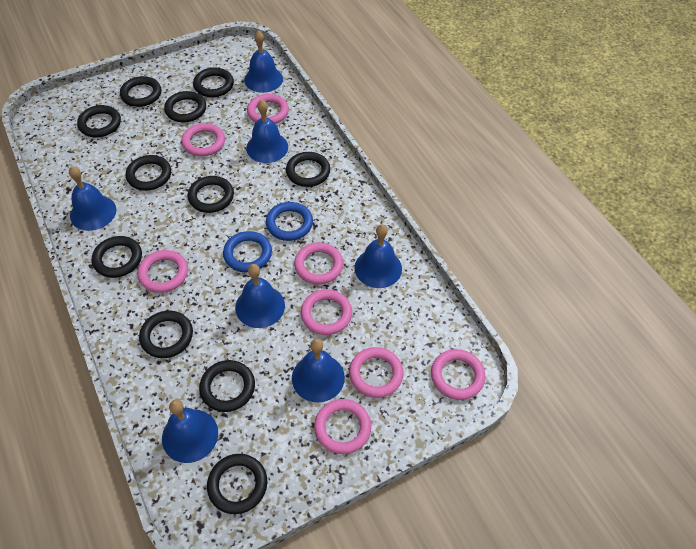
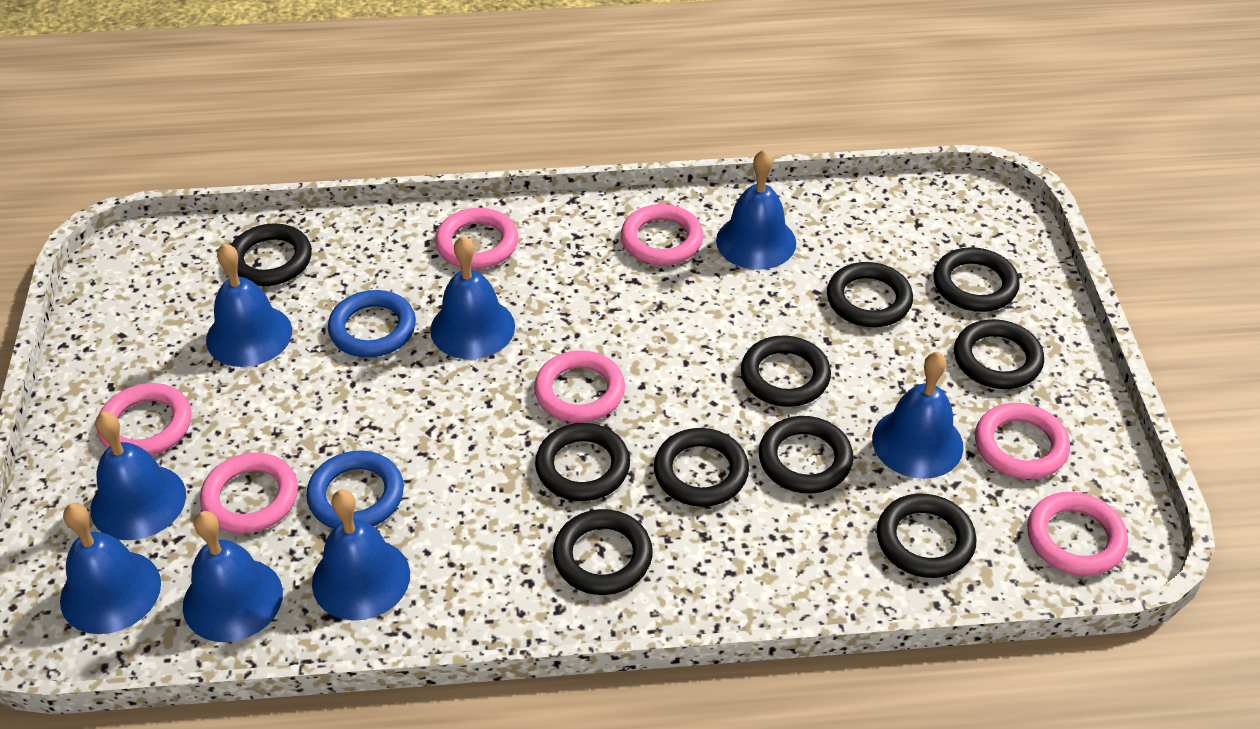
black ring: 11 -> 10
blue bell: 7 -> 8
pink ring: 8 -> 7

